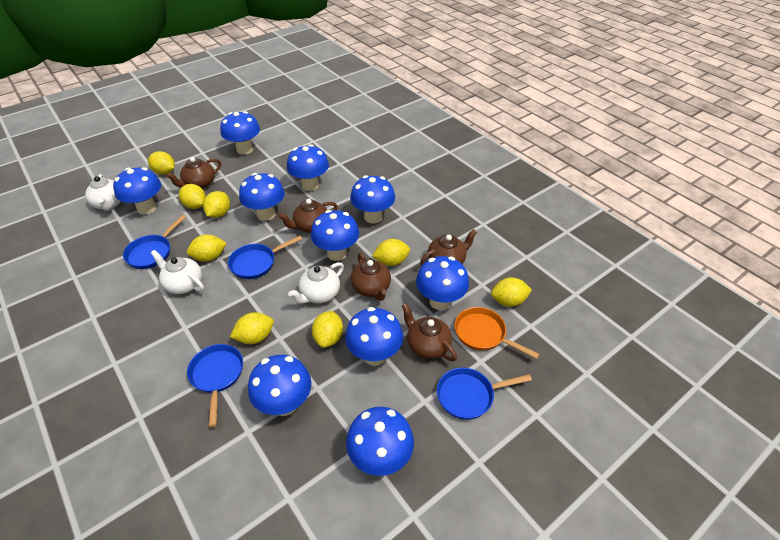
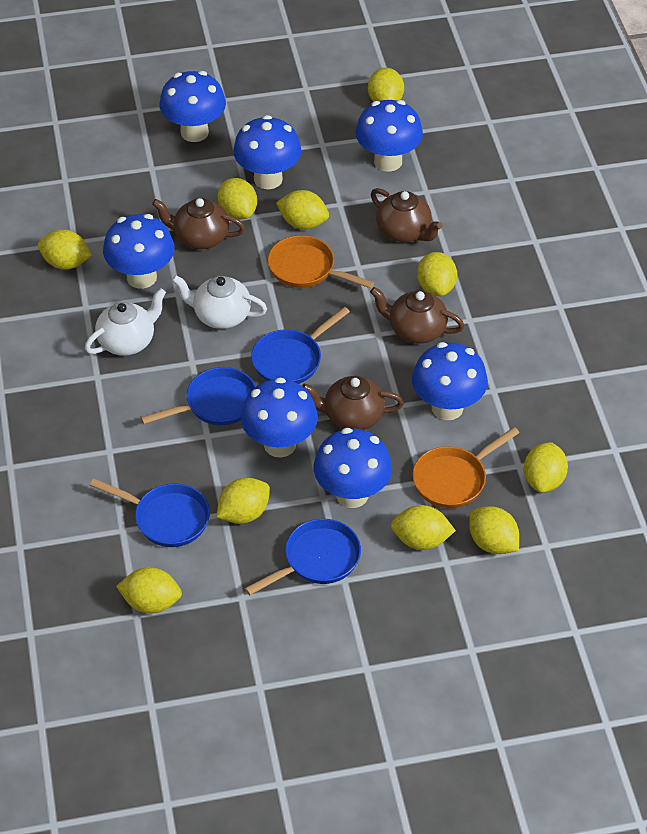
blue mushroom: 10 -> 7
brown teapot: 5 -> 4
orange pan: 1 -> 2
white teapot: 3 -> 2
yellow lemon: 8 -> 10

